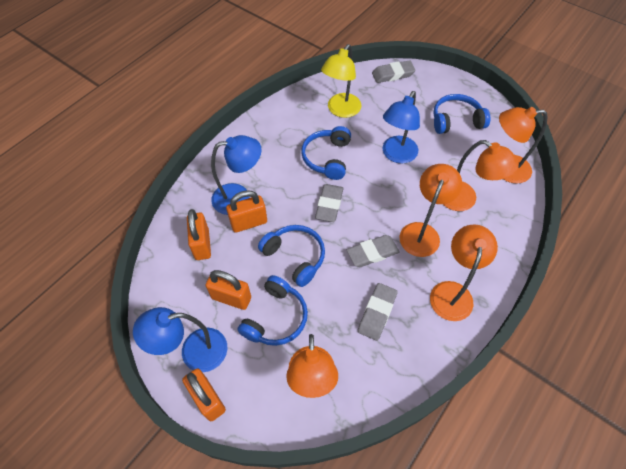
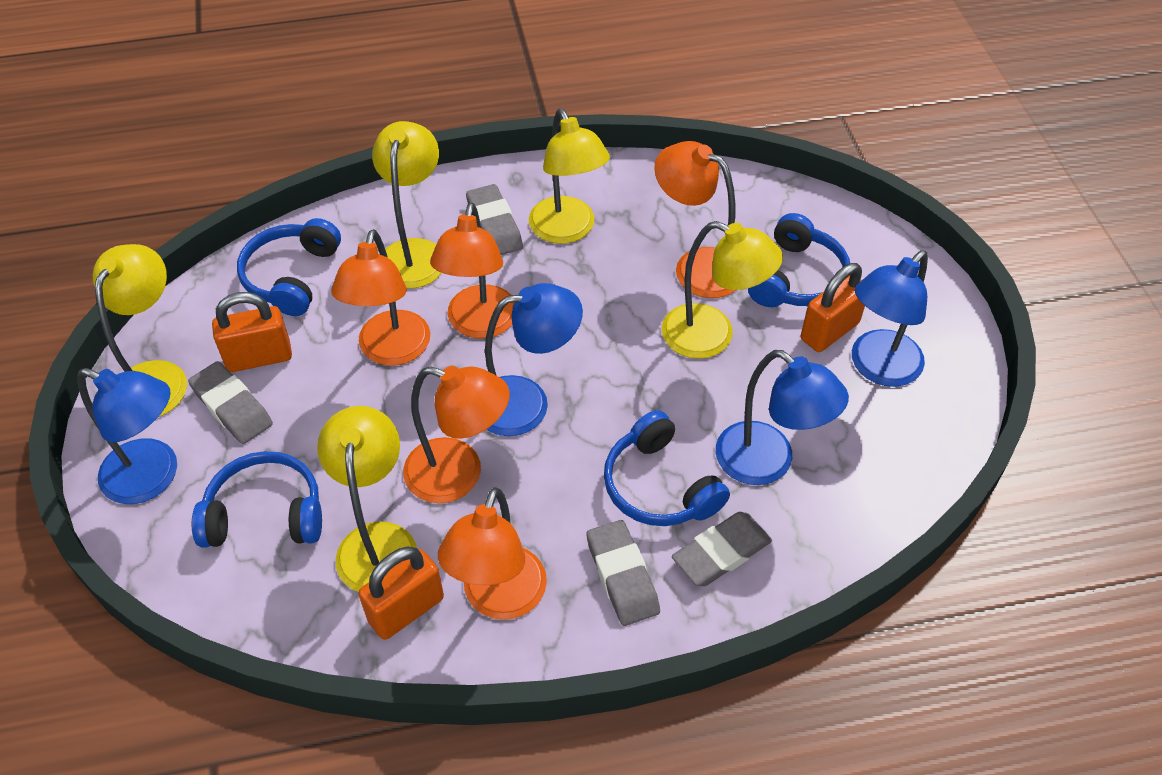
blue lamp: 3 -> 4
orange padlock: 4 -> 3
yellow lamp: 1 -> 5

